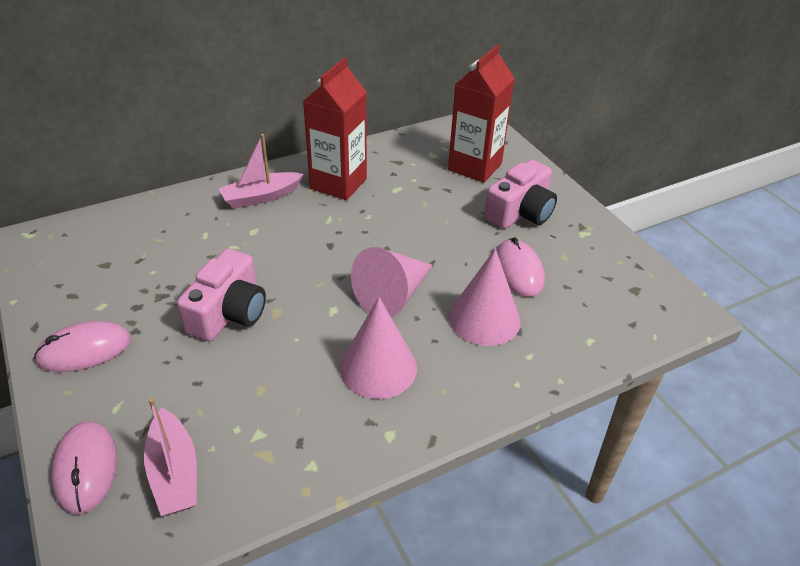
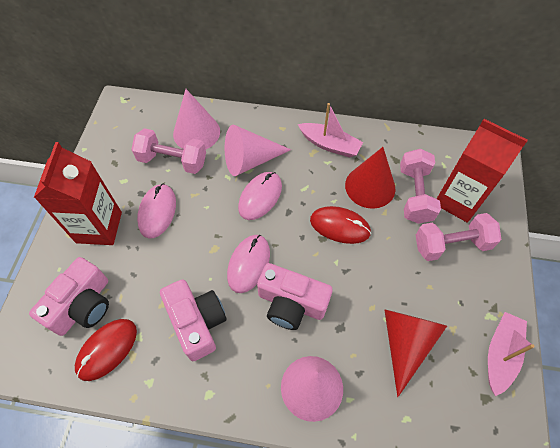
pink camera: 2 -> 3
pink dumbbell: 0 -> 3
red cone: 0 -> 2
red mouse: 0 -> 2

